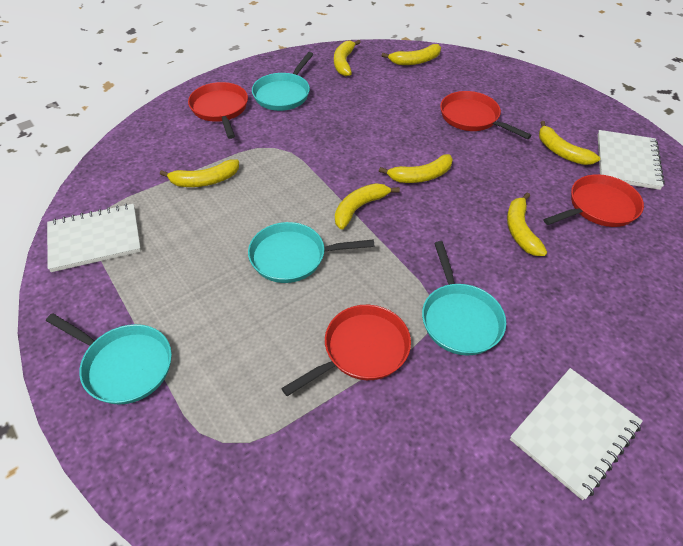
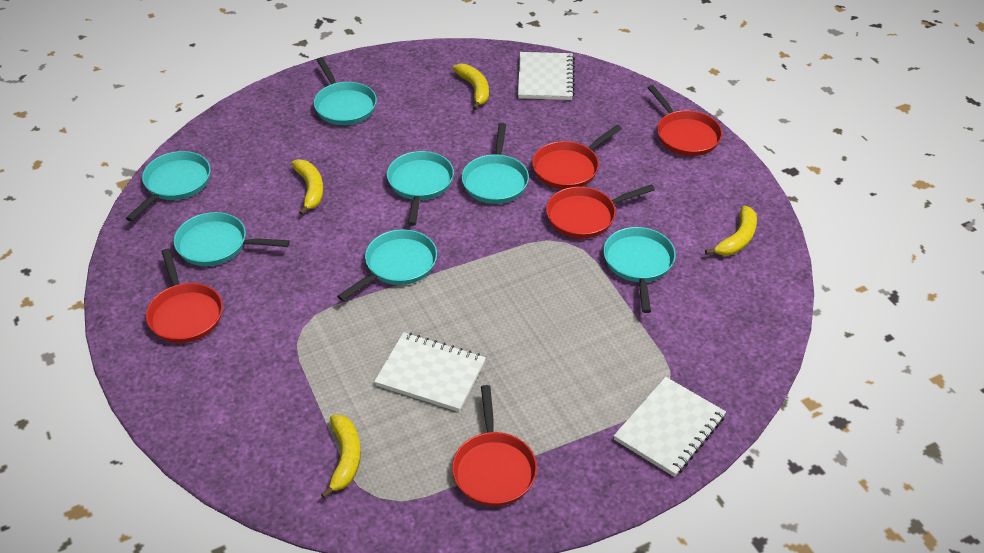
red pan: 4 -> 5
turquoise pan: 4 -> 7
yellow banana: 7 -> 4

